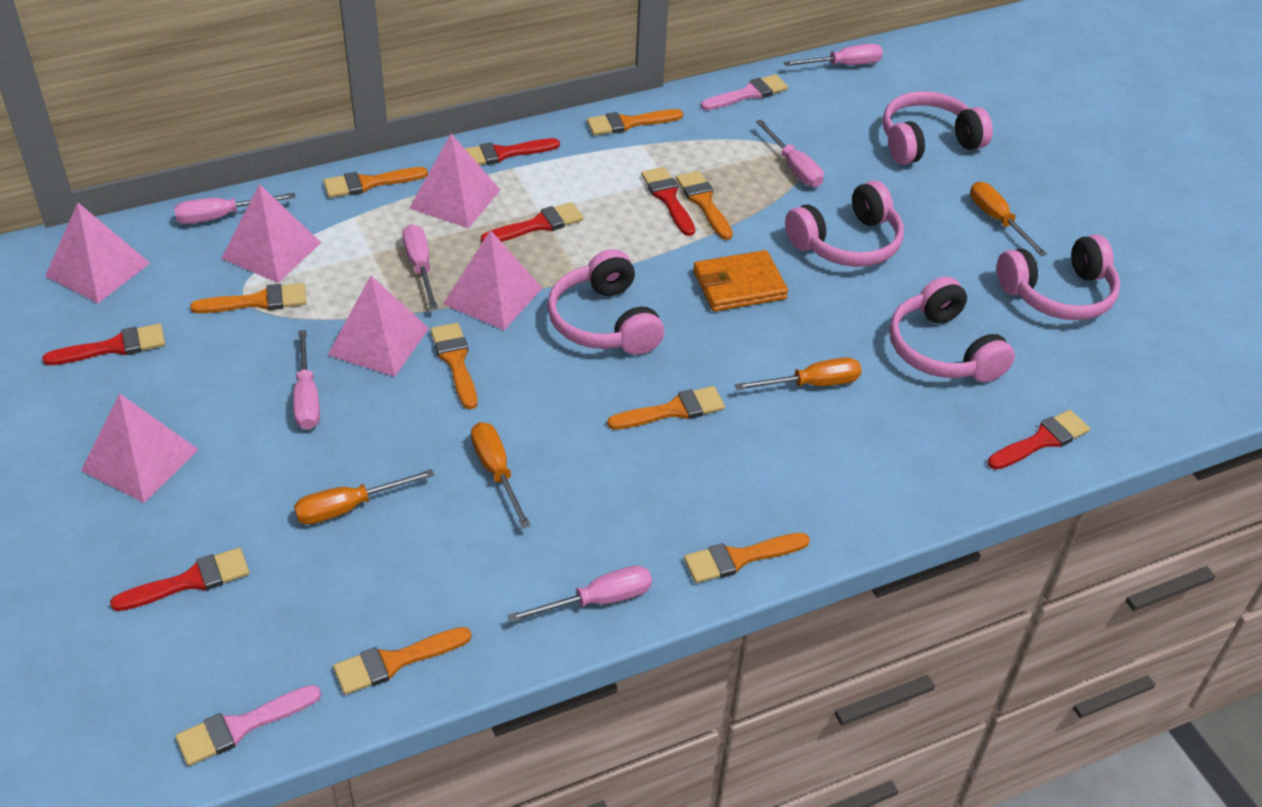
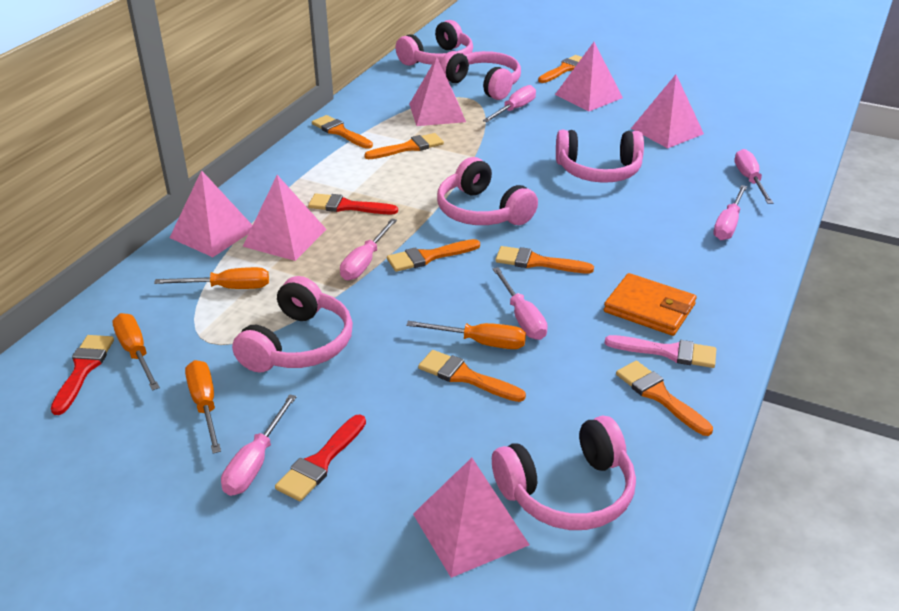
orange brush: 8 -> 7
pink brush: 2 -> 1
pink headphones: 5 -> 6
red brush: 6 -> 3

